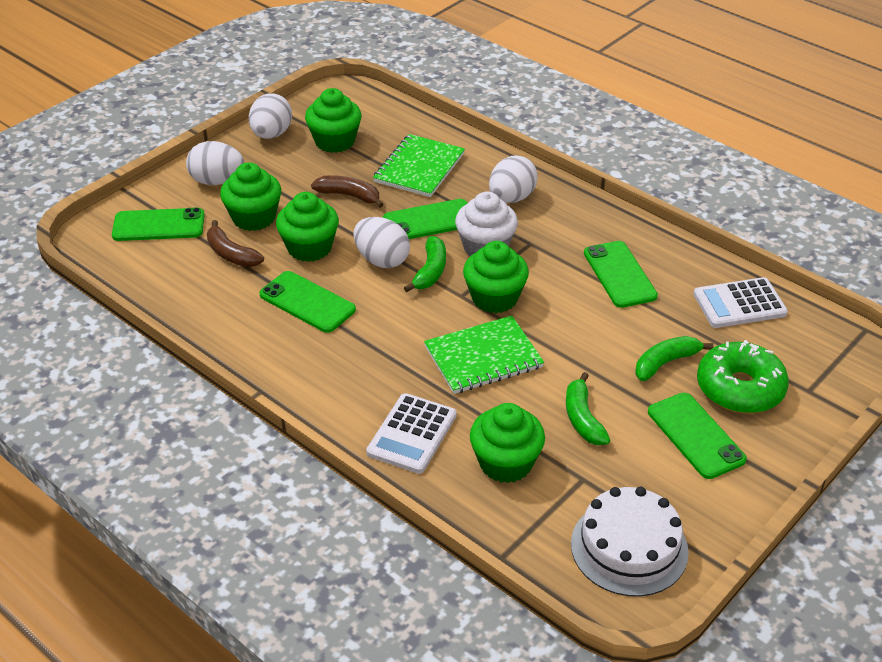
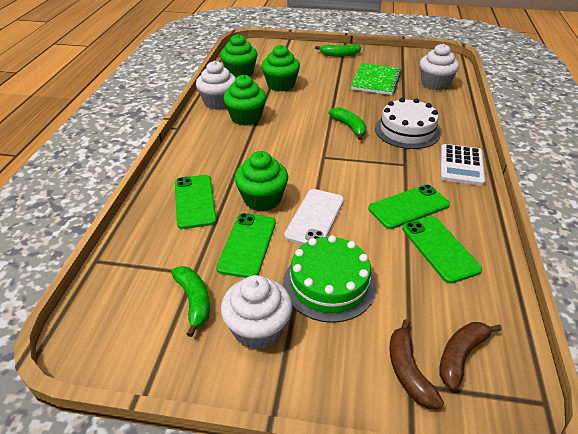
green cake: 0 -> 1
green cupcake: 5 -> 4
green donut: 1 -> 0
green notebook: 2 -> 1
green phone: 5 -> 4
white calculator: 2 -> 1
white cupcake: 1 -> 3
white egg: 4 -> 0
white phone: 0 -> 1

